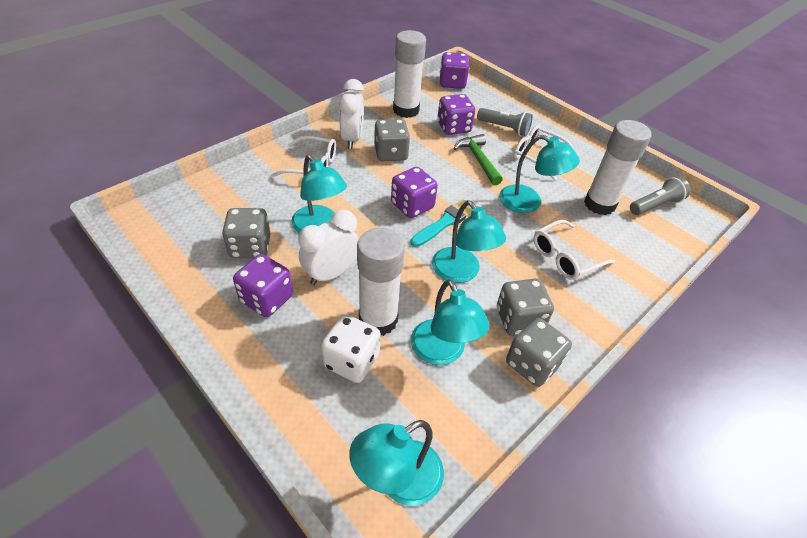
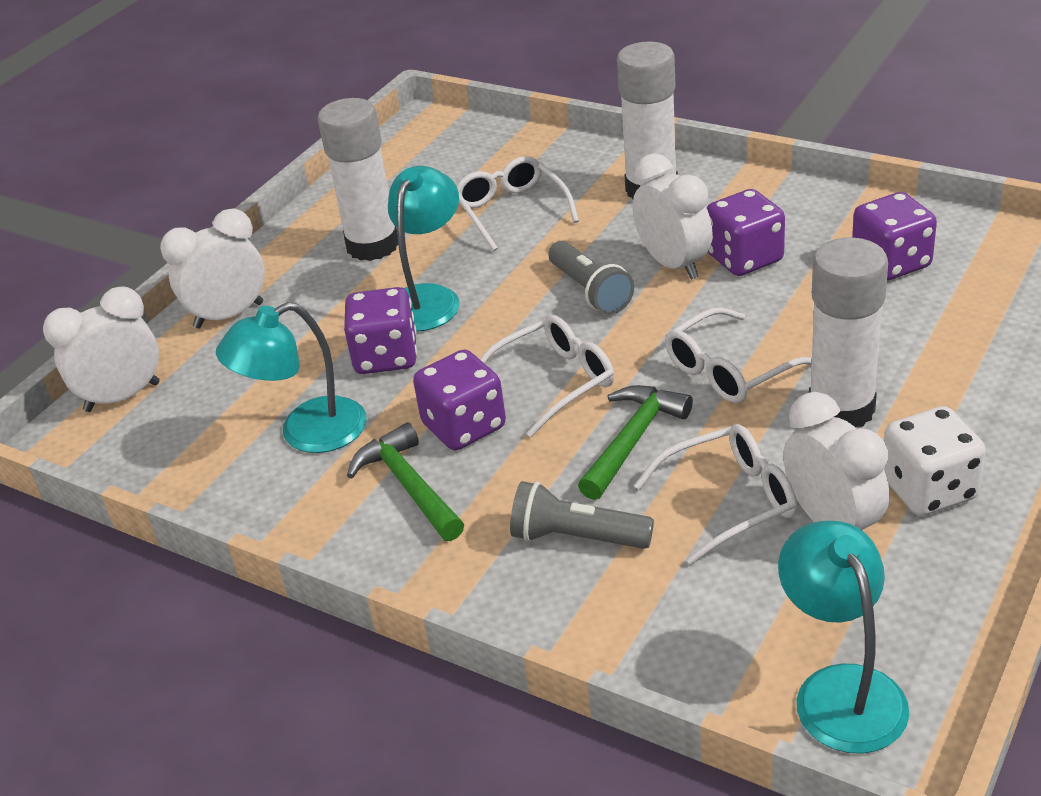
green hammer: 1 -> 2
grey dice: 4 -> 0
turquoise brush: 1 -> 0
turquoise lamp: 5 -> 3
white clock: 2 -> 4
white glasses: 3 -> 4

